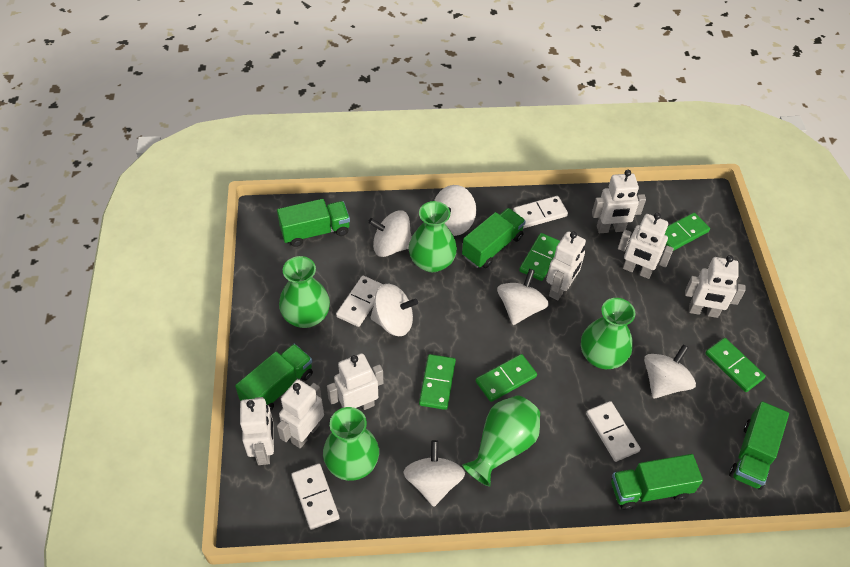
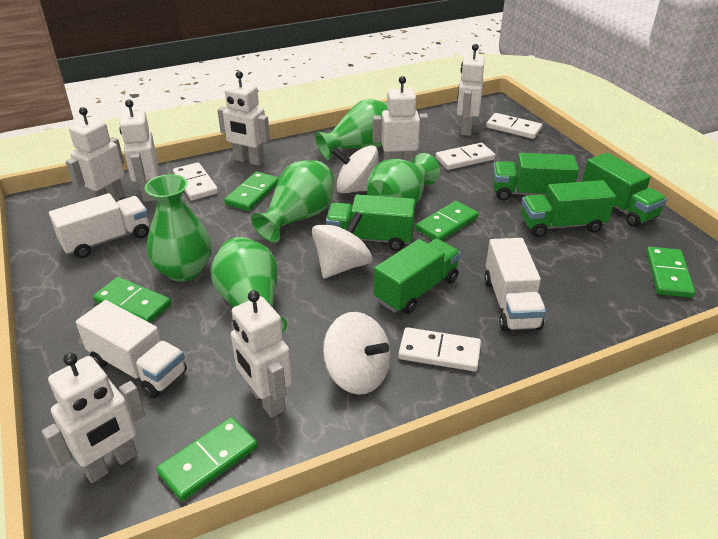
white spinning top: 6 -> 3
white truck: 0 -> 3

